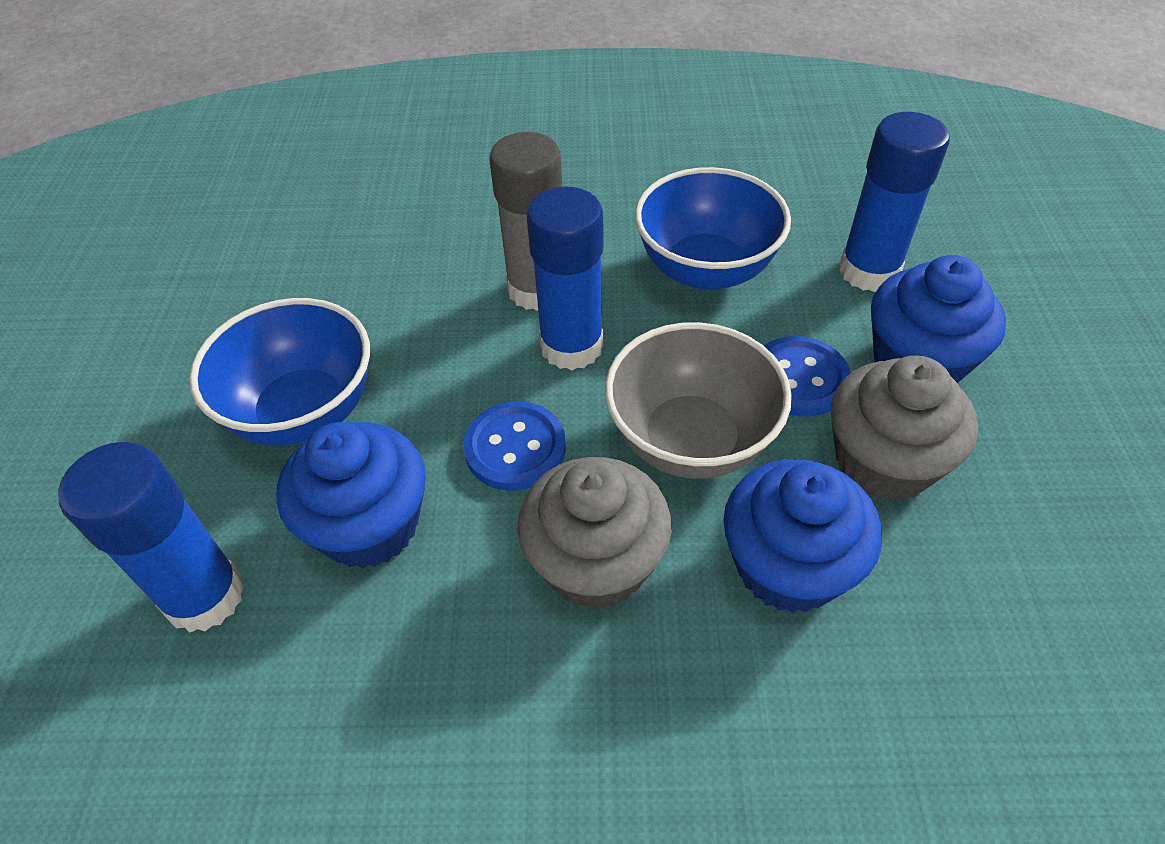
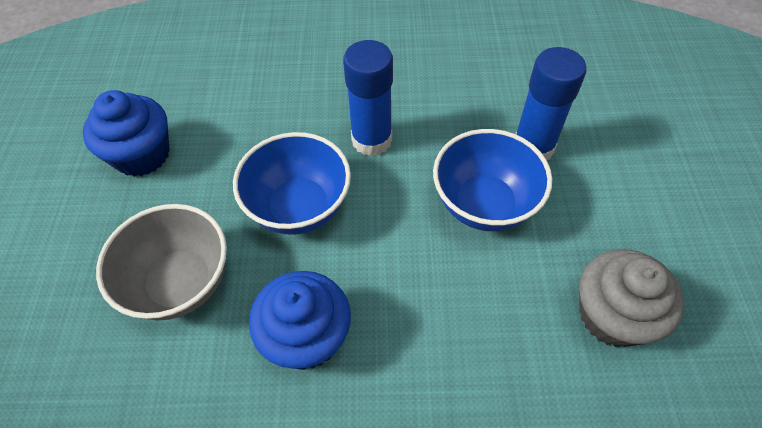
blue button: 2 -> 0
blue cupcake: 3 -> 2
blue glue stick: 3 -> 2
grey cupcake: 2 -> 1
grey glue stick: 1 -> 0

